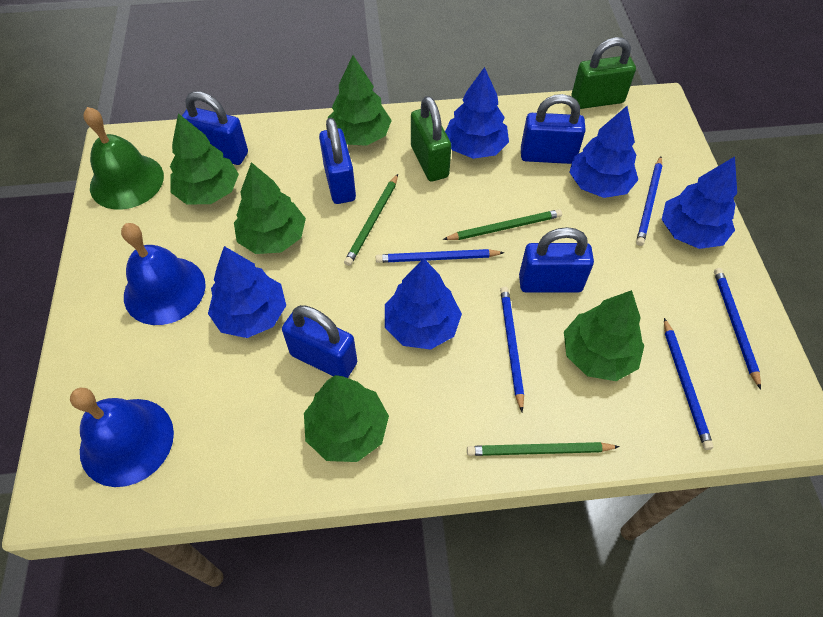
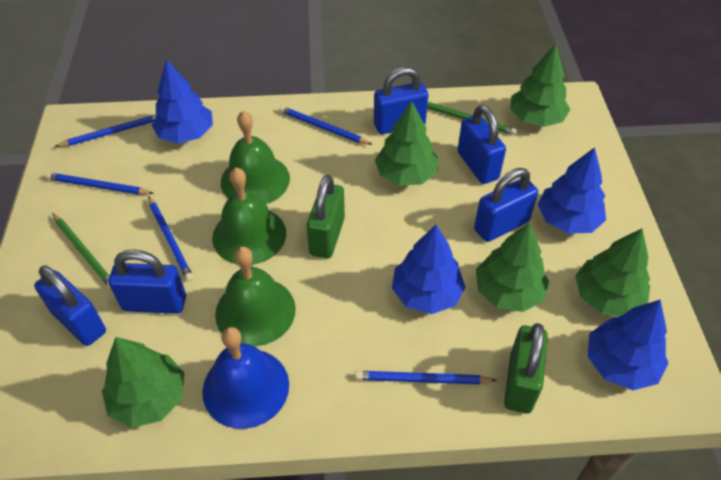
blue bell: 2 -> 1
blue tree: 5 -> 4
green bell: 1 -> 3
green pencil: 3 -> 2

